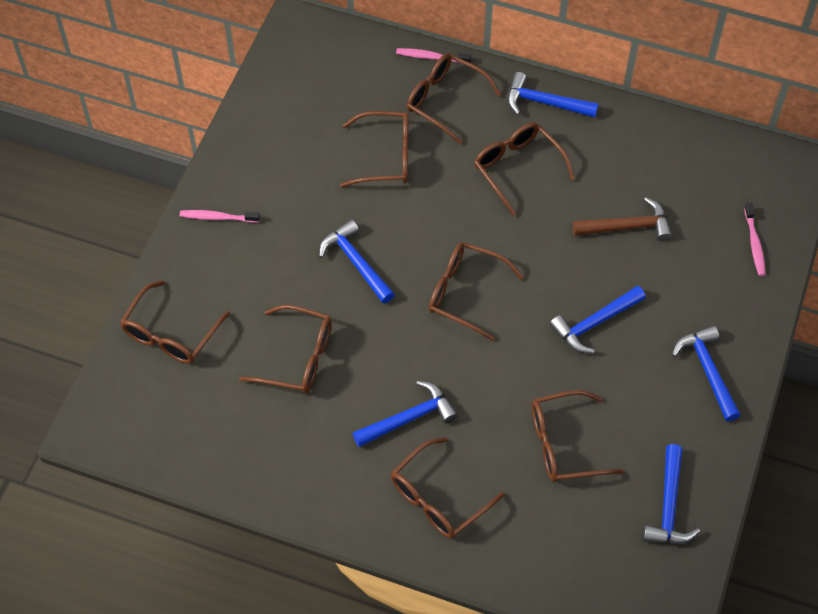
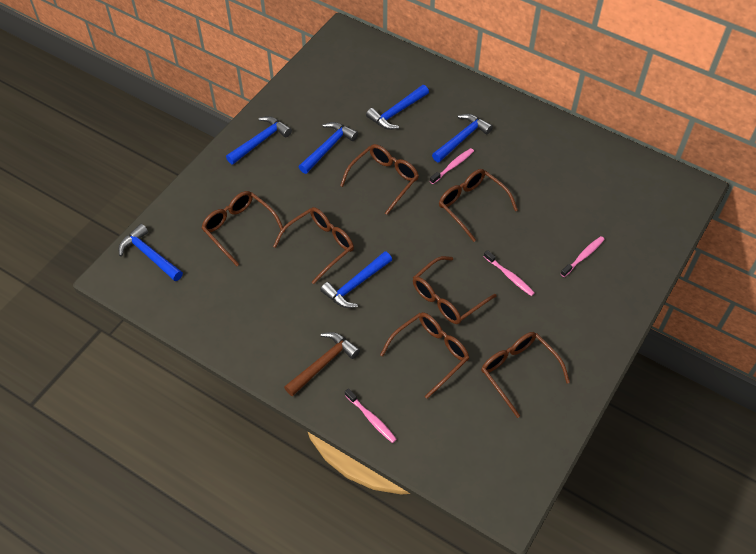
brown glasses: 8 -> 7
pink toothbrush: 3 -> 4

